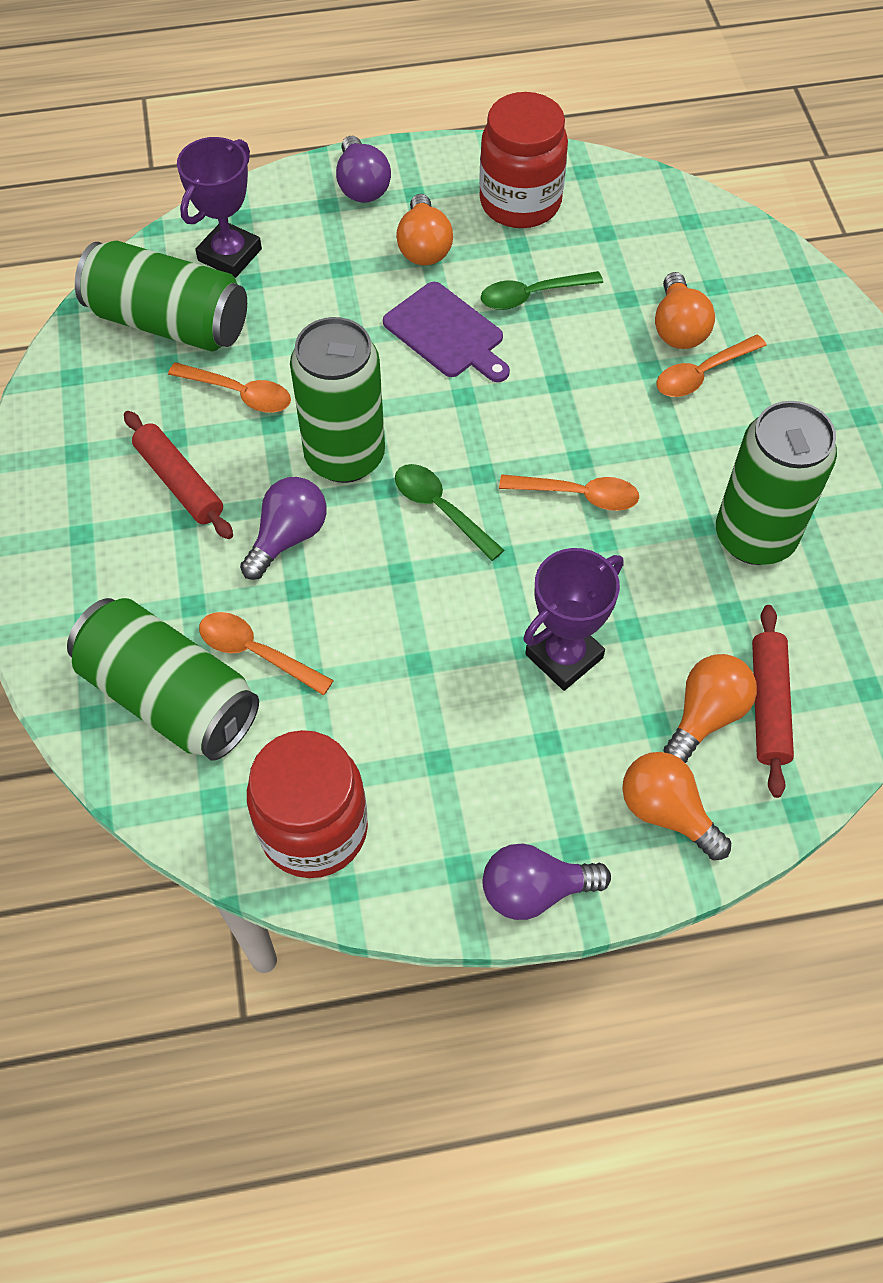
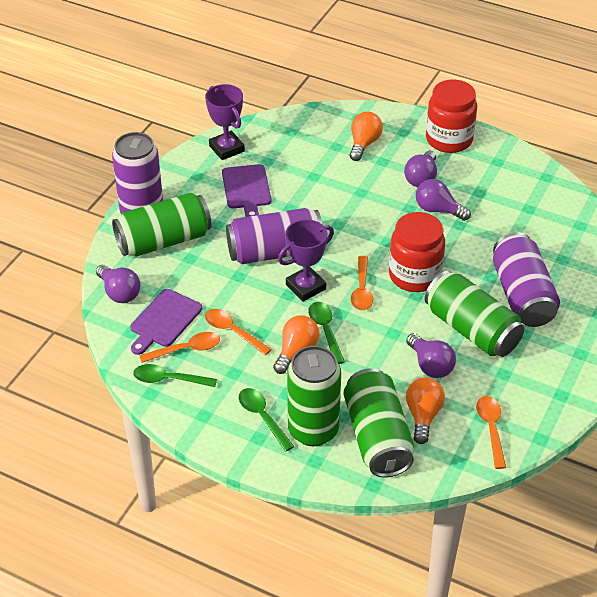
green spoon: 2 -> 3
orange light bulb: 4 -> 3
purple can: 0 -> 3
purple cutting board: 1 -> 2
purple light bulb: 3 -> 4
red rolling pin: 2 -> 0

